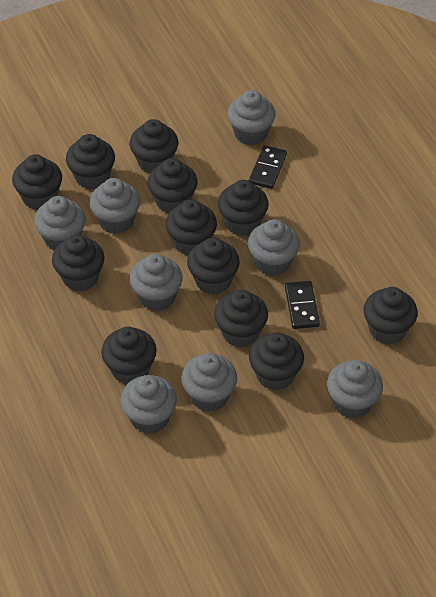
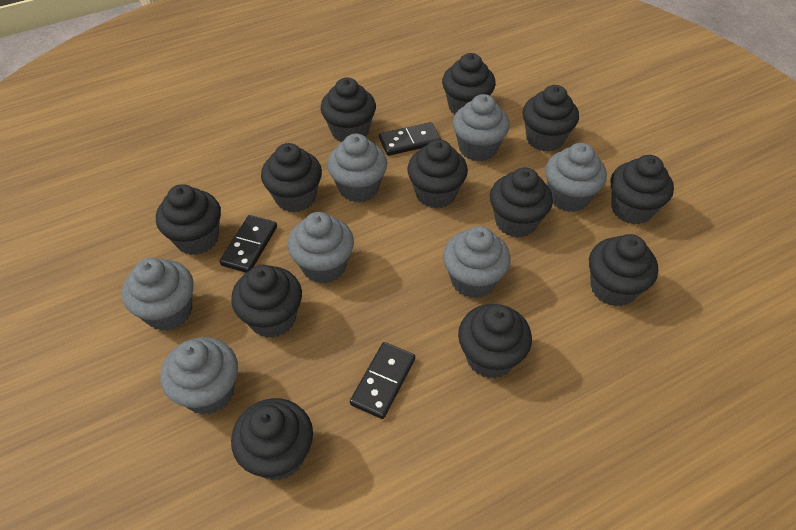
black domino: 2 -> 3
grey cupcake: 8 -> 7

